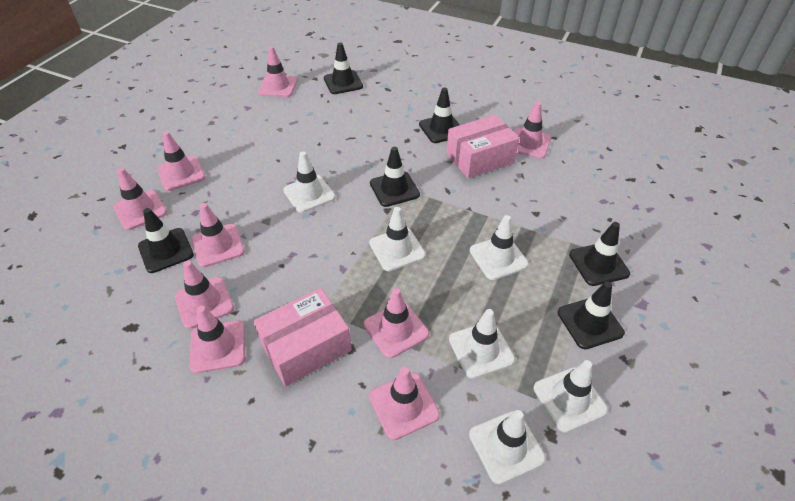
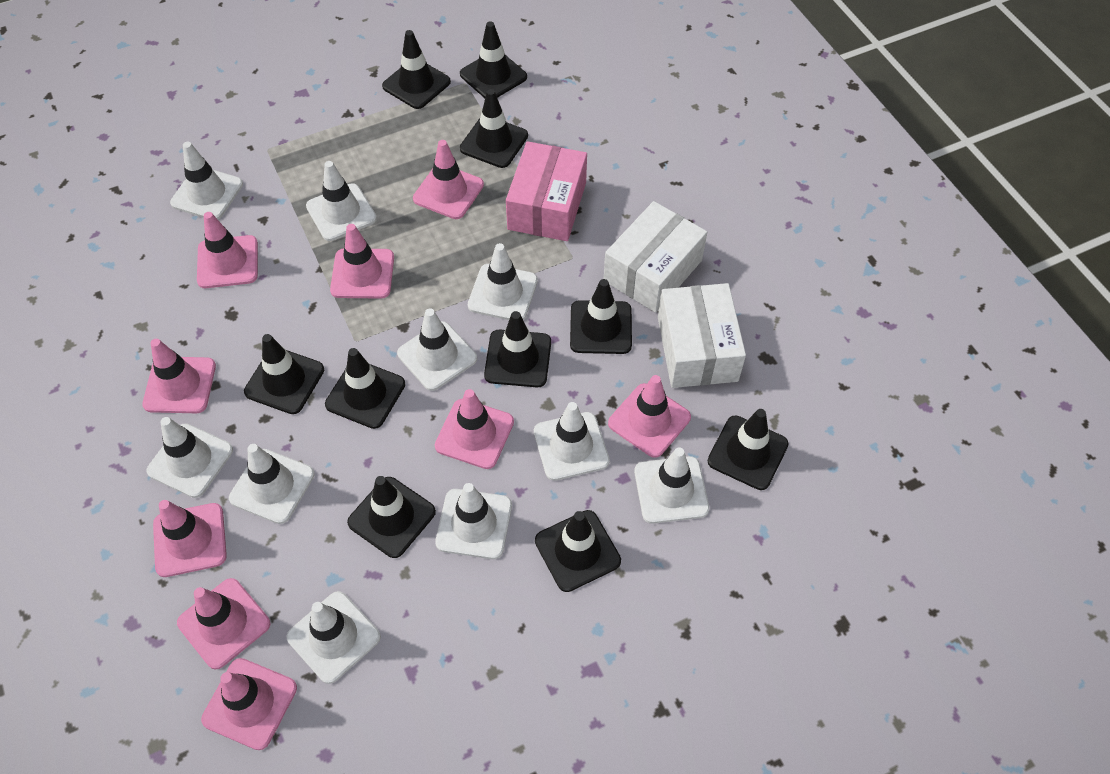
black traffic cone: 6 -> 10
pink box: 2 -> 1
white box: 0 -> 2
white traffic cone: 6 -> 10

